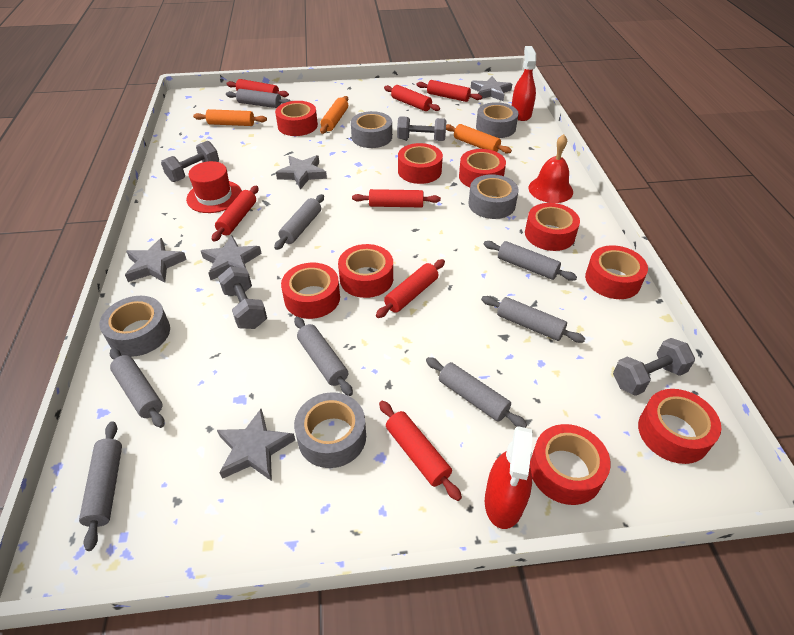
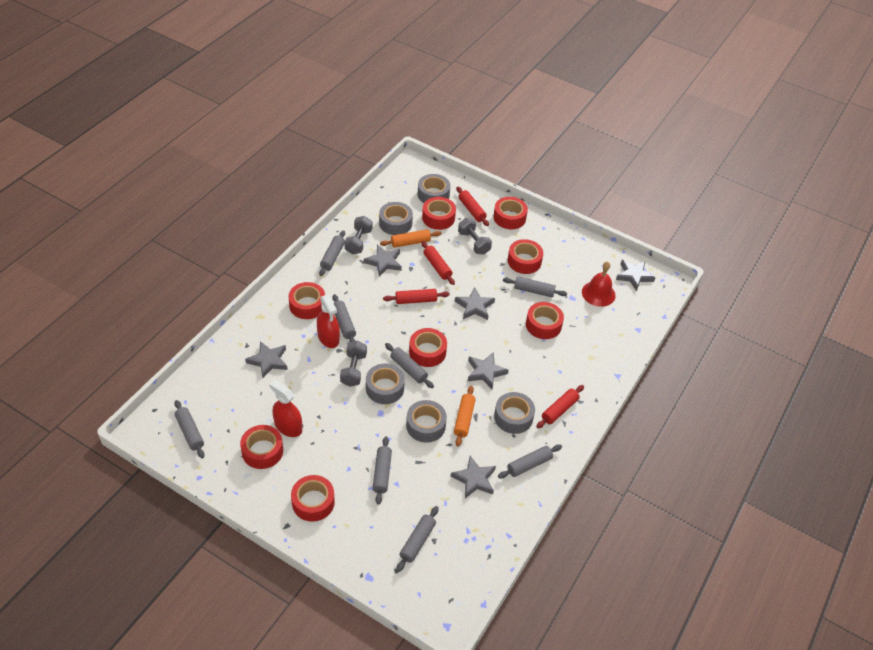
grey dumbbell: 4 -> 3
grey star: 5 -> 6
orange rolling pin: 3 -> 2
red hat: 1 -> 0
red rolling pin: 7 -> 4
red tape: 9 -> 8

